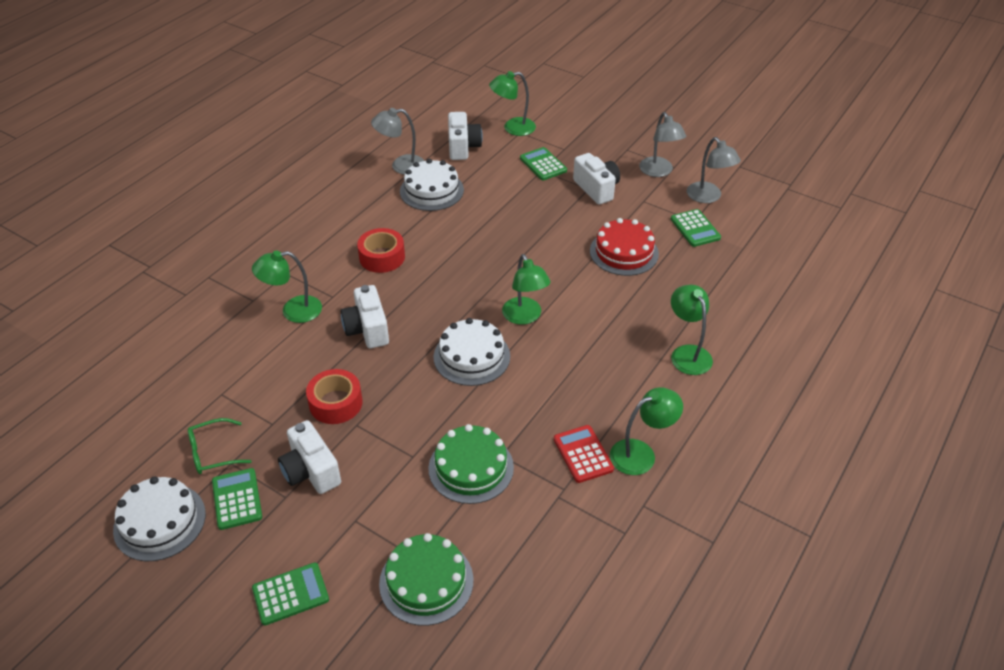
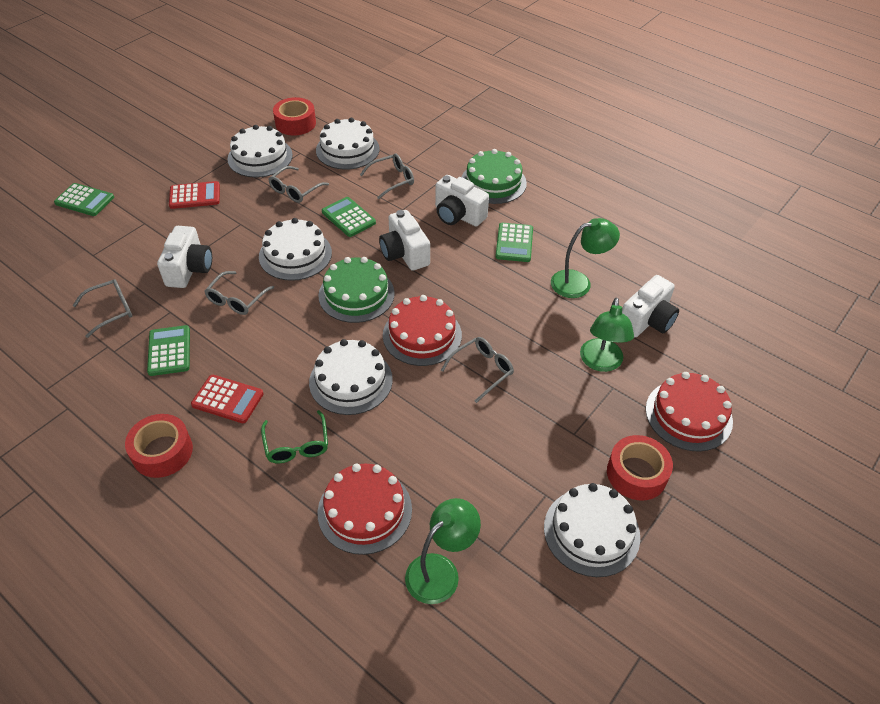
green lamp: 5 -> 3
grey glasses: 0 -> 5
grey lamp: 3 -> 0
red cake: 1 -> 3
red calculator: 1 -> 2
red tape: 2 -> 3
white cake: 3 -> 5

